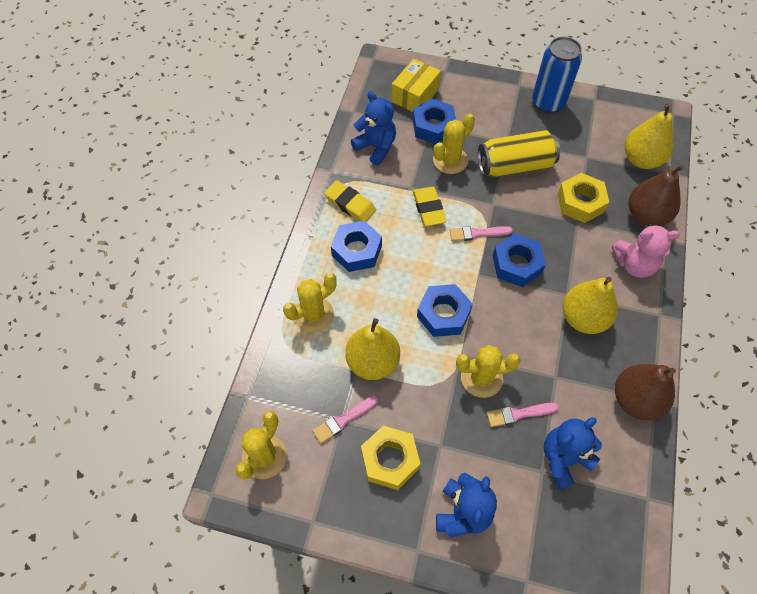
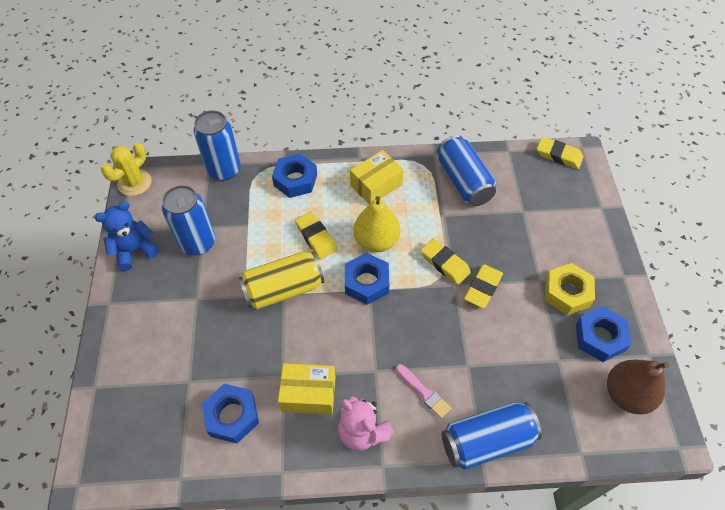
blue can: 1 -> 4
blue teddy bear: 3 -> 1
brown pear: 2 -> 1
pink brush: 3 -> 1
yellow box: 1 -> 2
yellow cactus: 4 -> 1
yellow eraser: 2 -> 4
yellow nut: 2 -> 1
yellow pear: 3 -> 1

